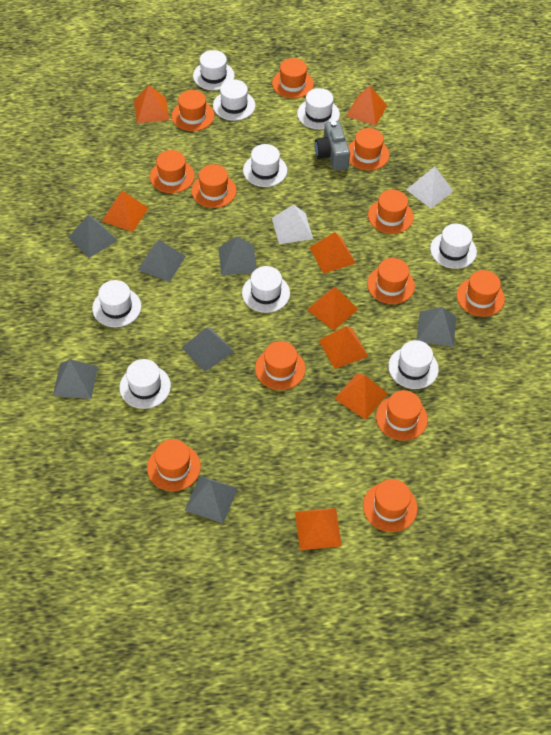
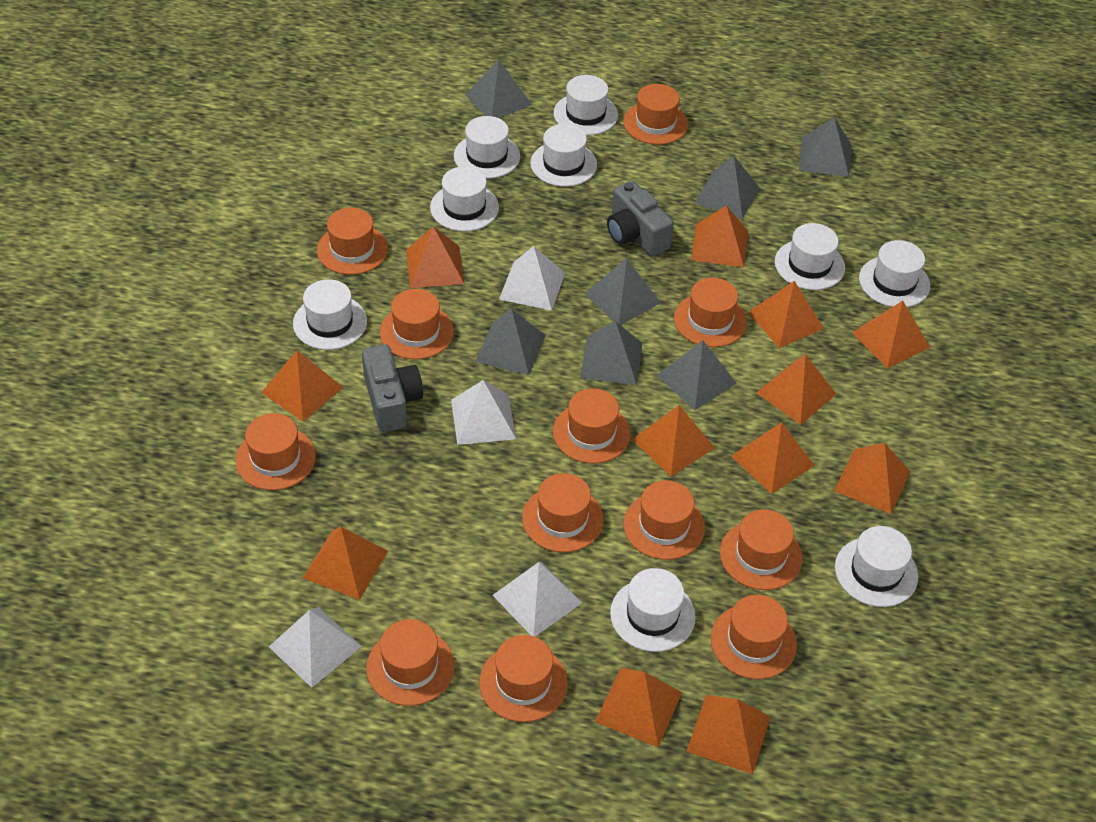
grey camera: 1 -> 2
orange pyramid: 8 -> 12
white pyramid: 2 -> 4

